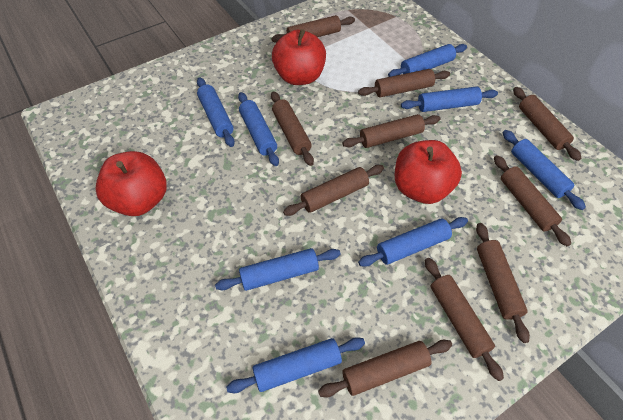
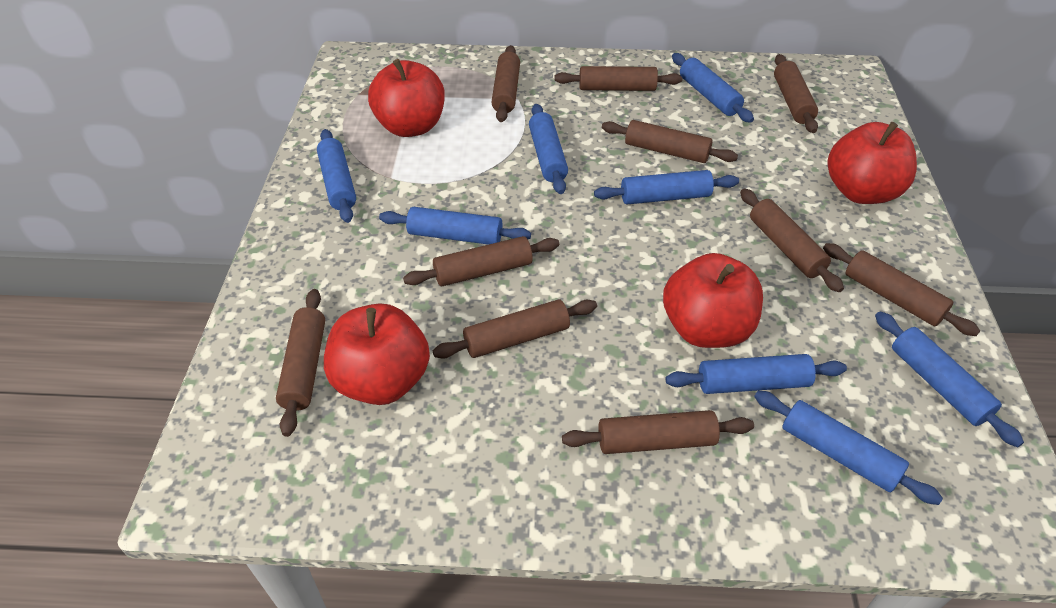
red apple: 3 -> 4

